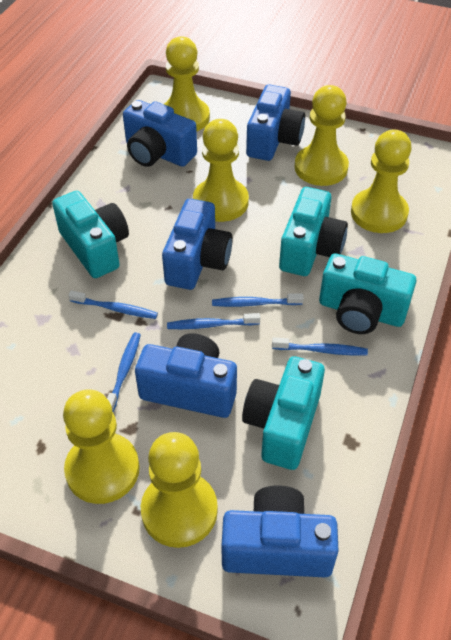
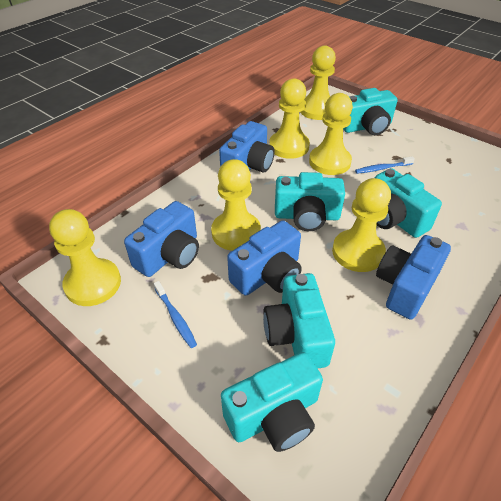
blue camera: 5 -> 4
blue toothbrush: 5 -> 2
turquoise camera: 4 -> 5

